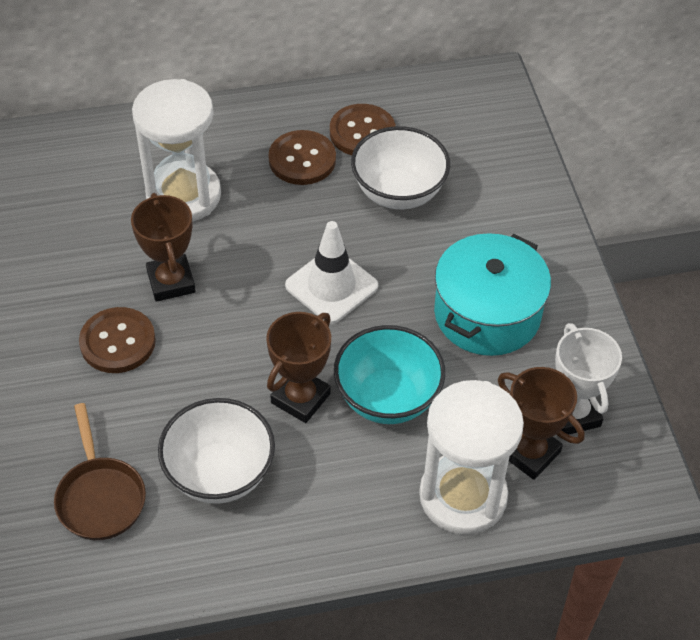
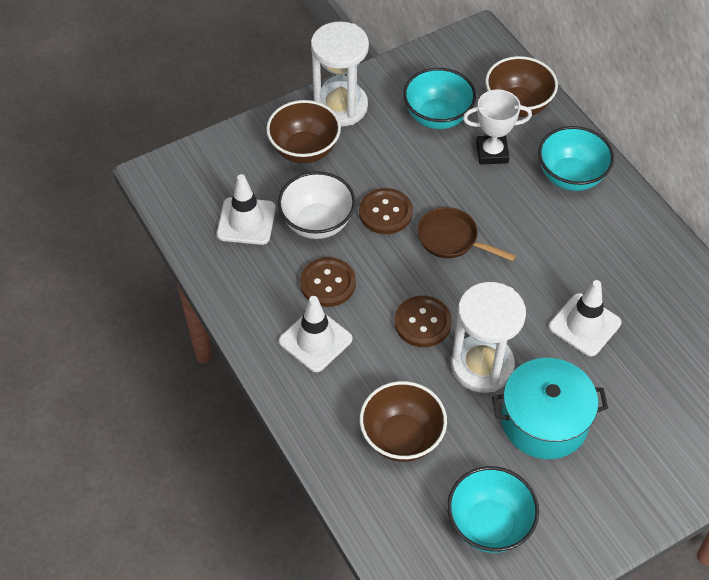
brown bowl: 0 -> 3
brown trophy: 3 -> 0
turquoise bowl: 1 -> 3
white bowl: 2 -> 1
white traffic cone: 1 -> 3

